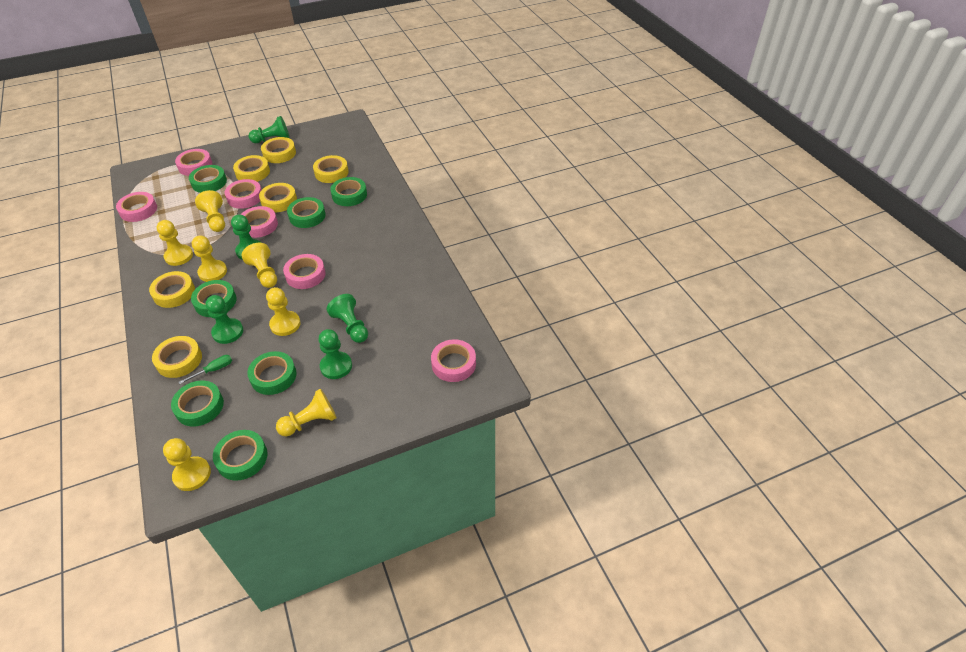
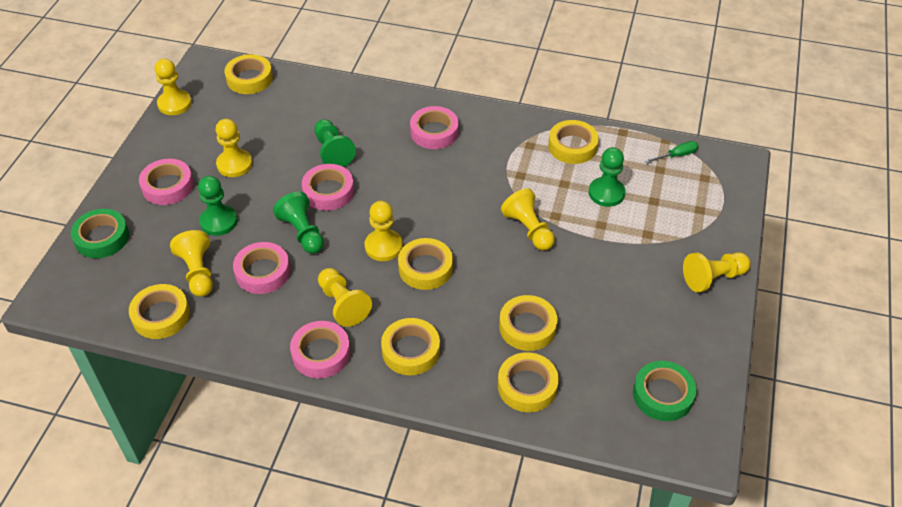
green pawn: 5 -> 4
green tape: 7 -> 2
pink tape: 6 -> 5
yellow tape: 6 -> 7

